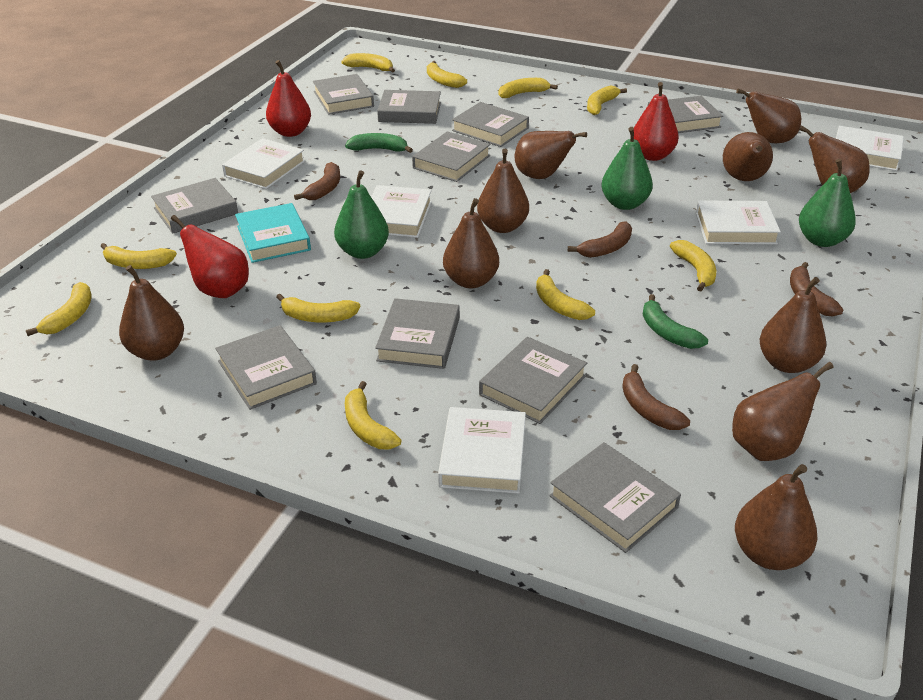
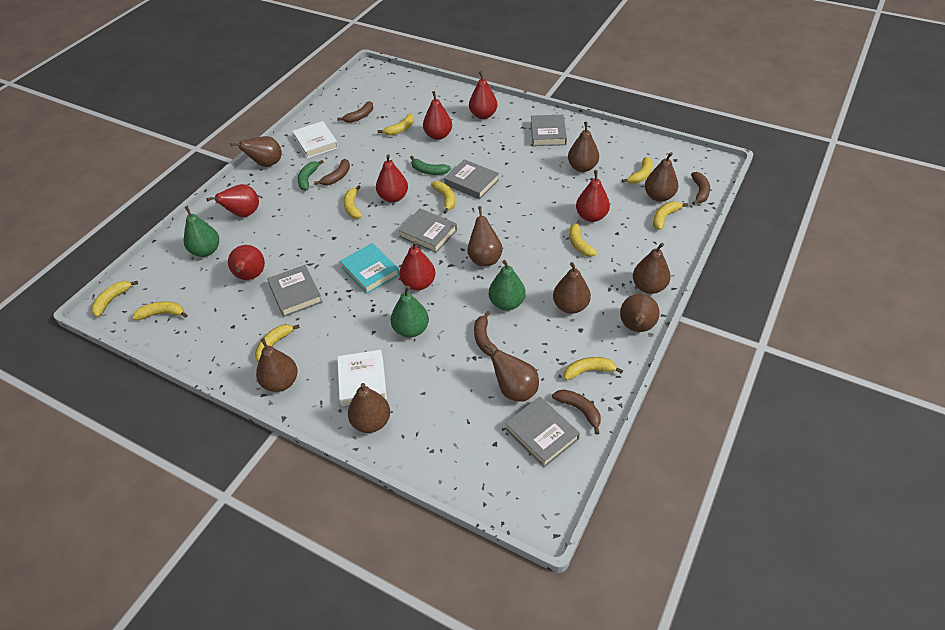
brown banana: 4 -> 5
grey book: 10 -> 5
red pear: 3 -> 7
white book: 5 -> 2

